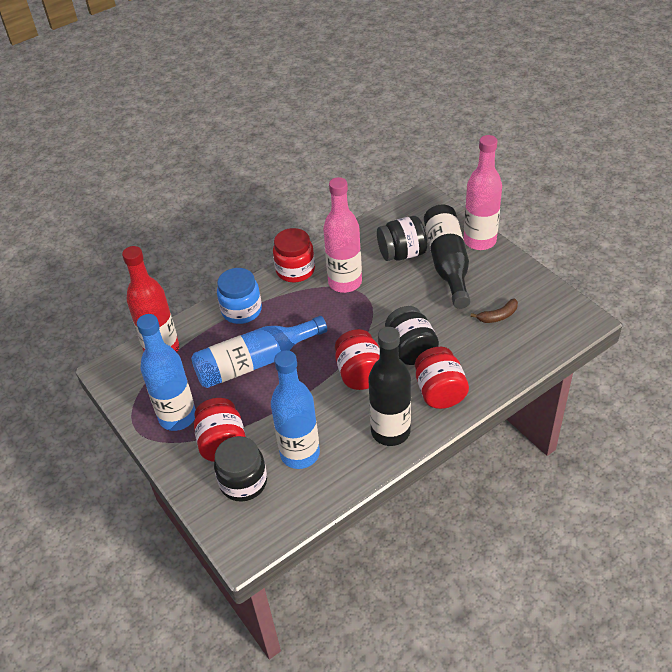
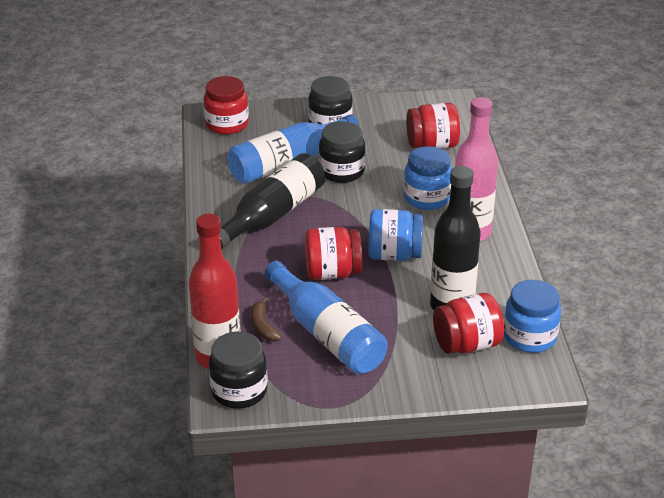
blue bottle: 3 -> 2
blue jar: 1 -> 3
pink bottle: 2 -> 1

